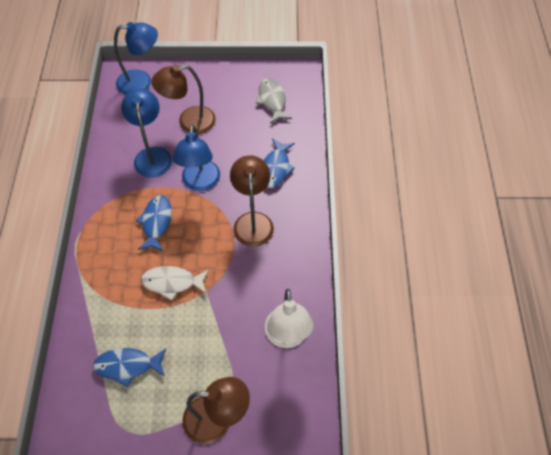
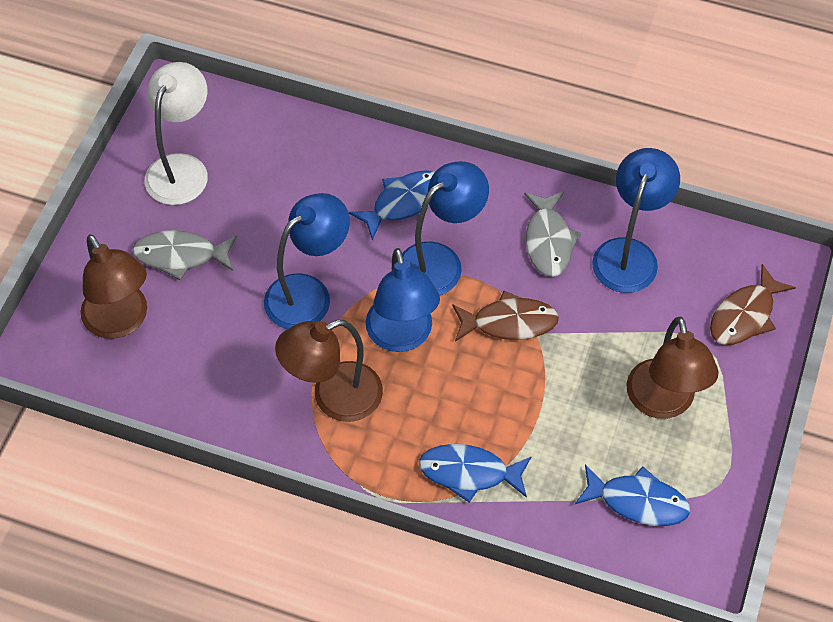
blue lamp: 3 -> 4
brown fish: 0 -> 2
grey fish: 1 -> 2
white fish: 1 -> 0

